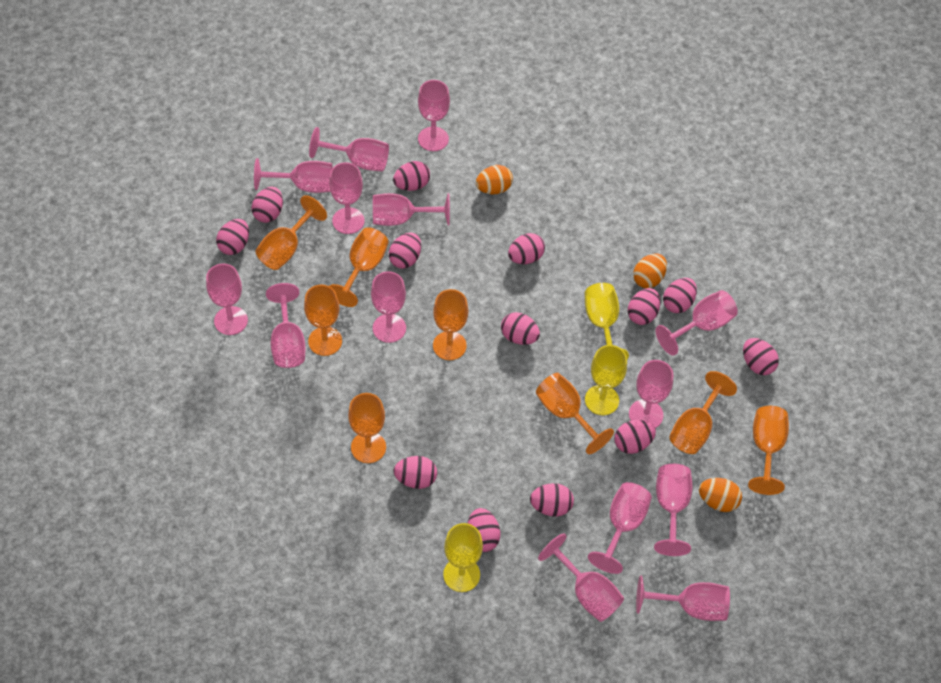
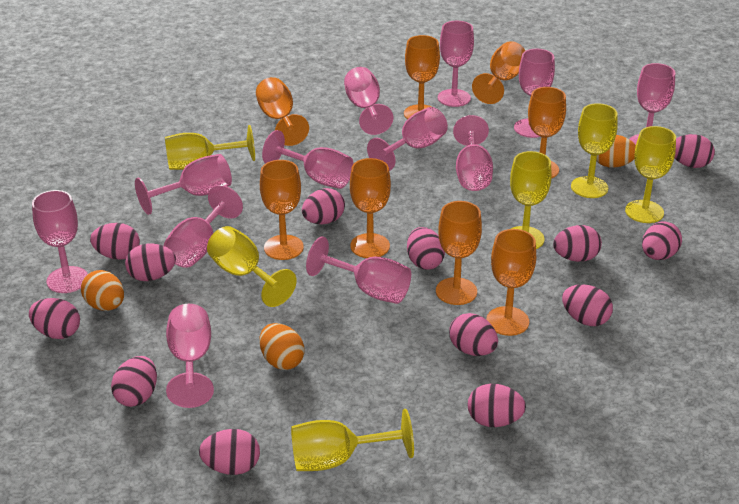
pink goblet: 14 -> 12
yellow goblet: 3 -> 6

